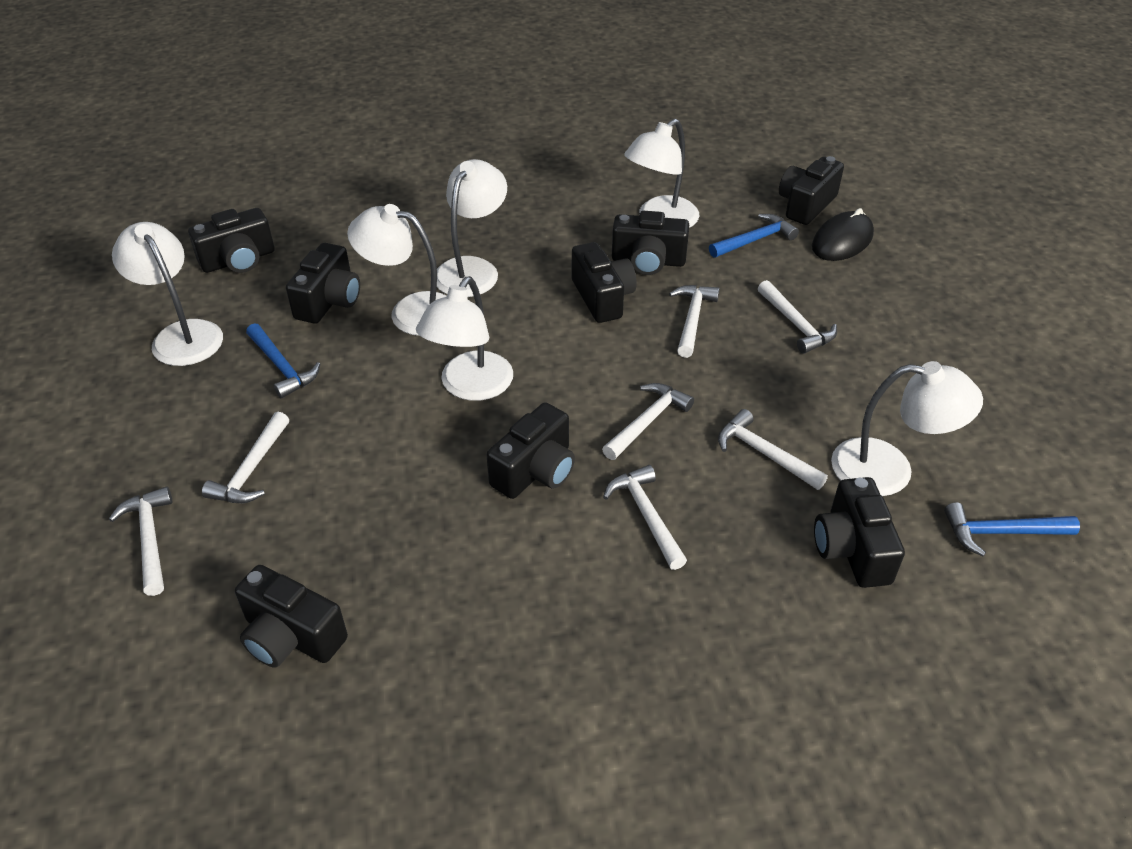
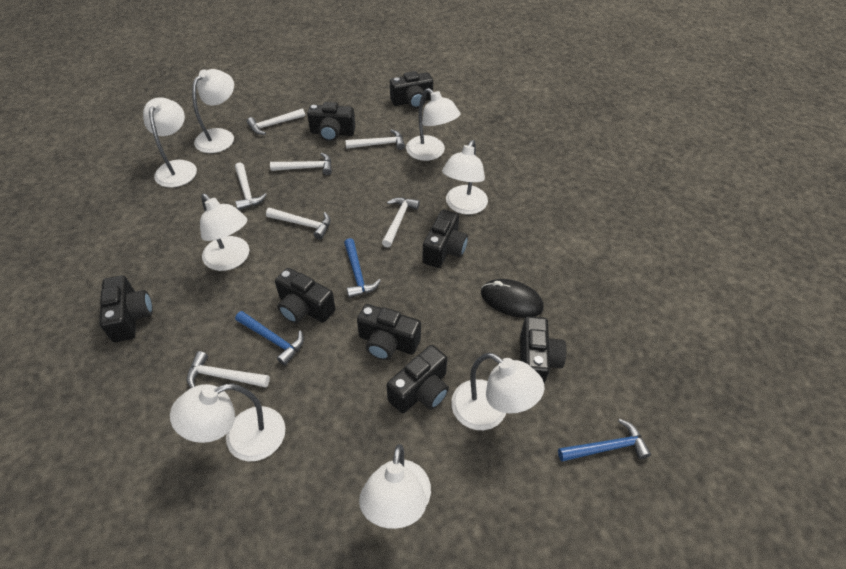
white lamp: 6 -> 8

